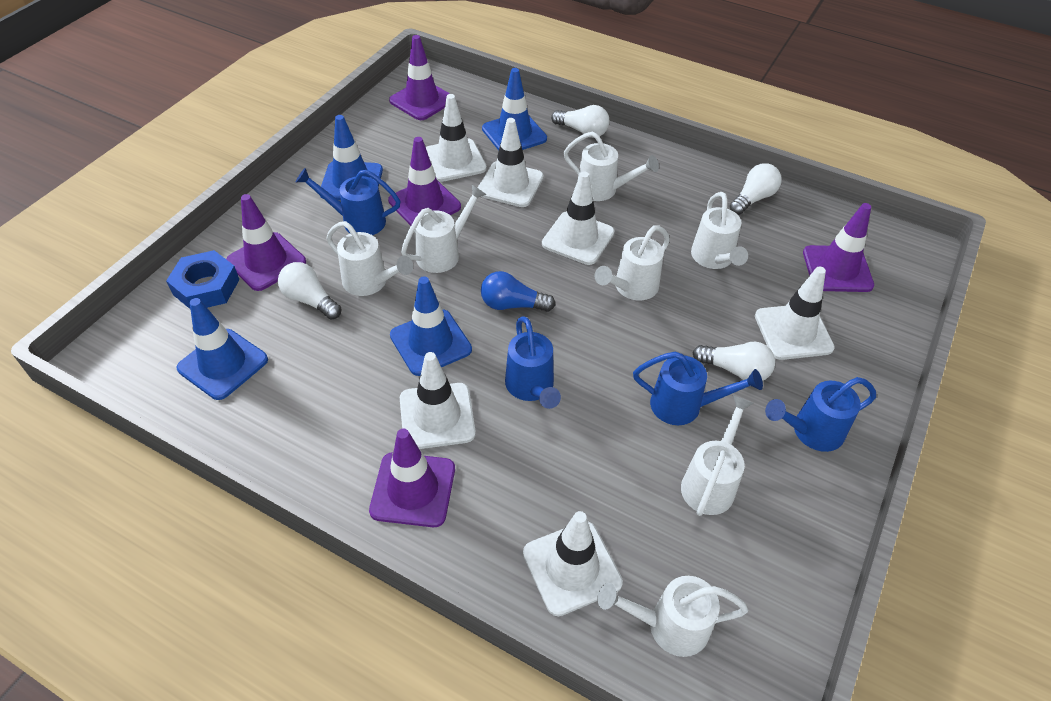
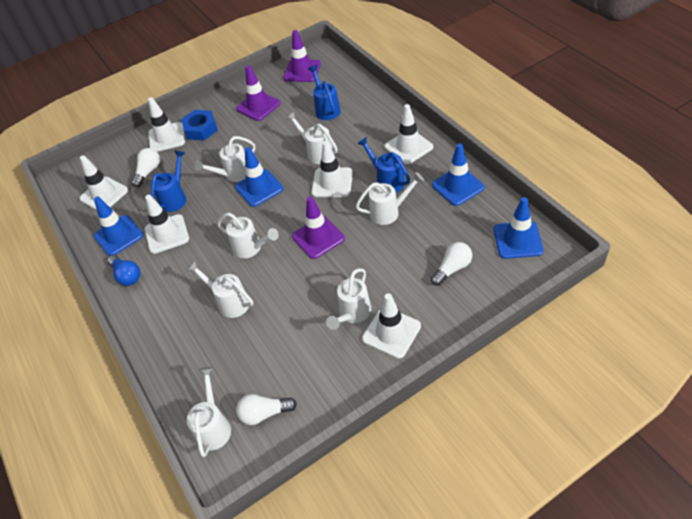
blue watering can: 4 -> 3
purple traffic cone: 5 -> 3
white light bulb: 4 -> 3

